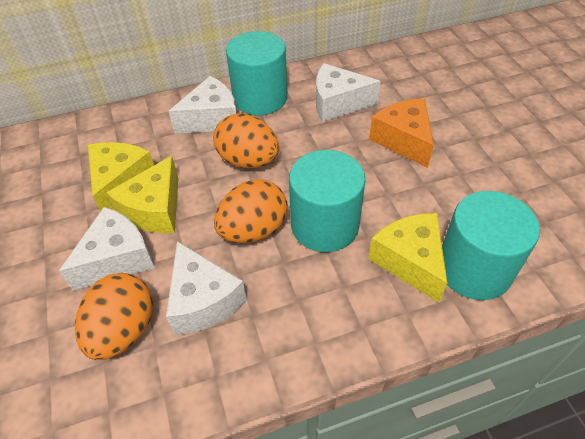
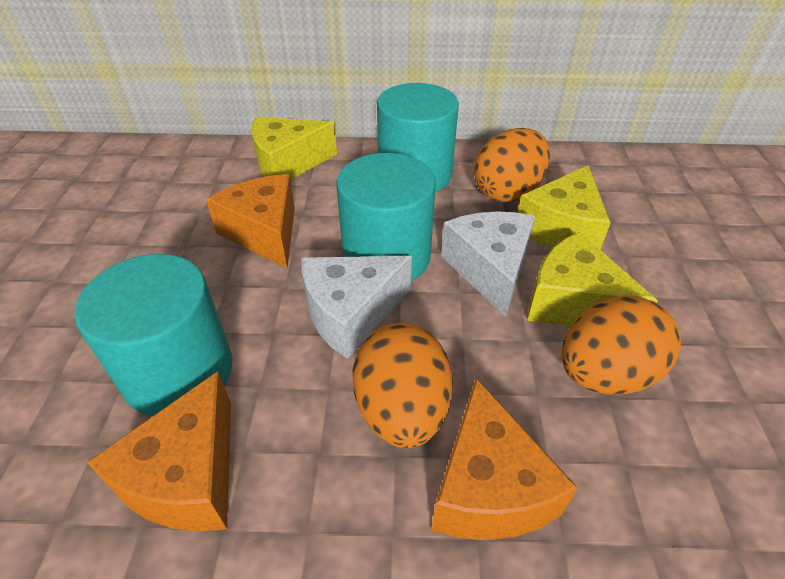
orange cheese: 1 -> 3
white cheese: 4 -> 2

